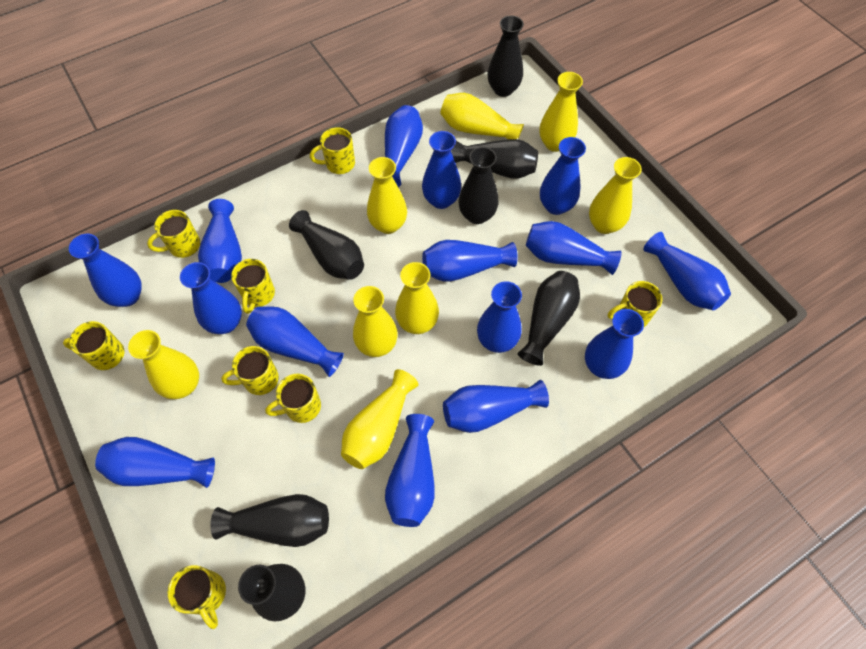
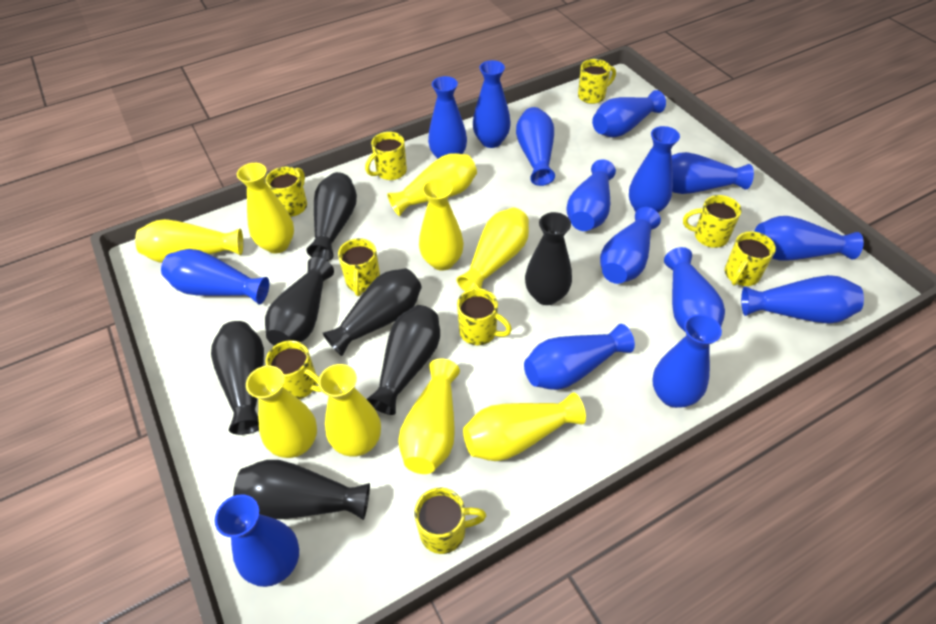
yellow mug: 8 -> 9
yellow vase: 8 -> 9

